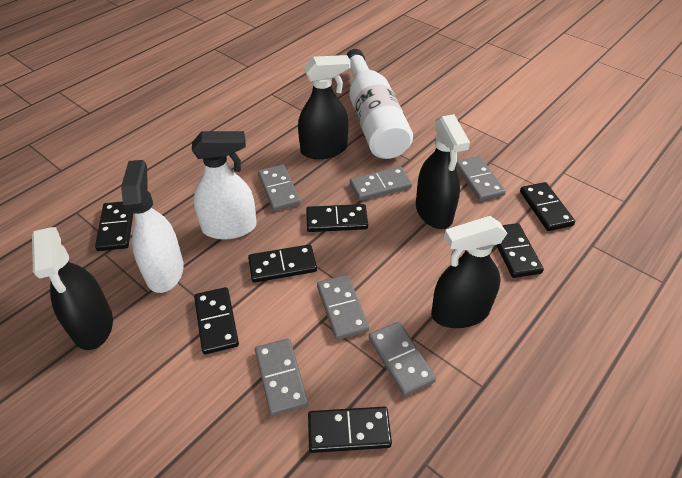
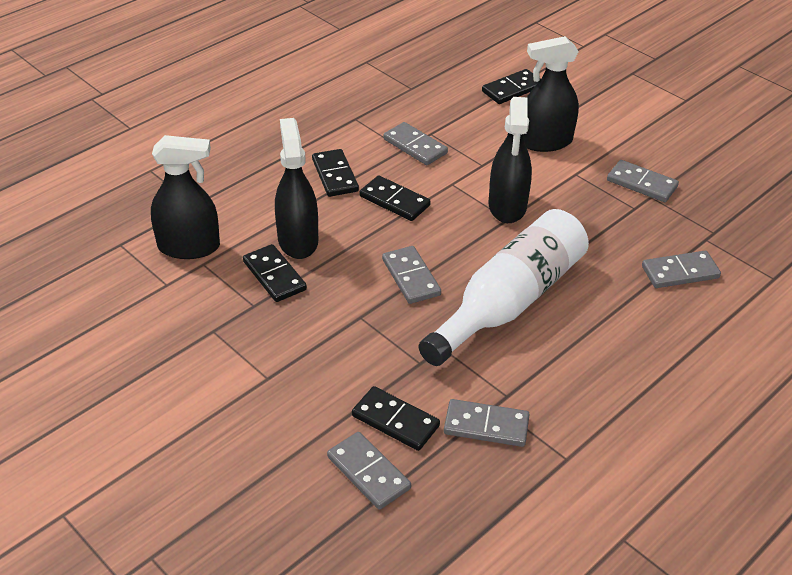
black domino: 7 -> 5
white spray bottle: 2 -> 0

